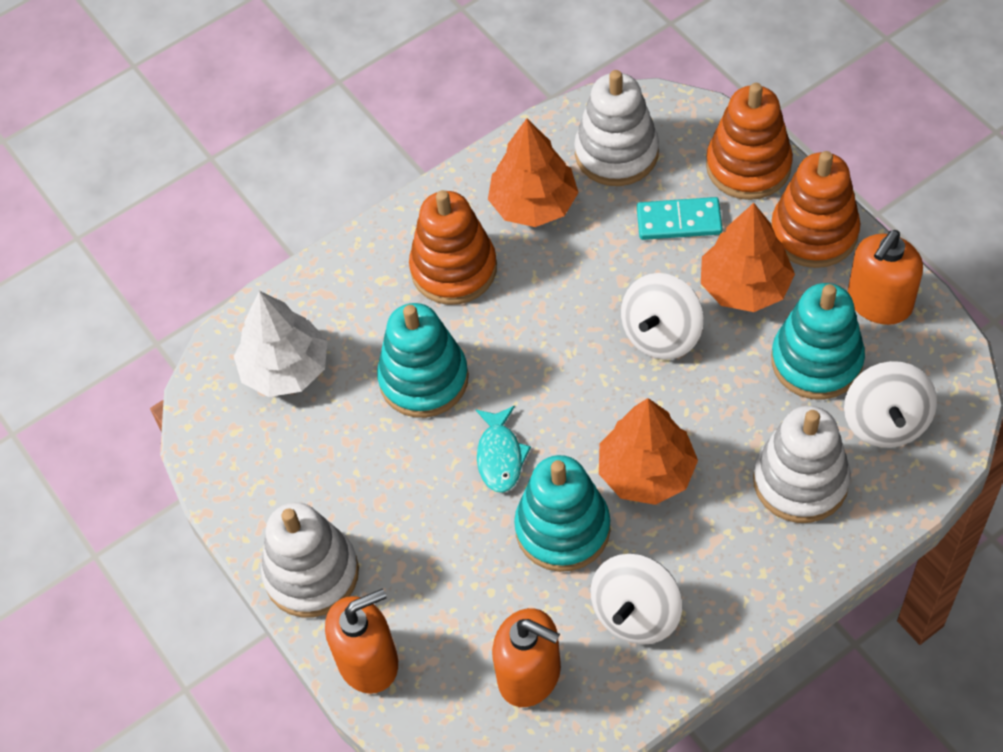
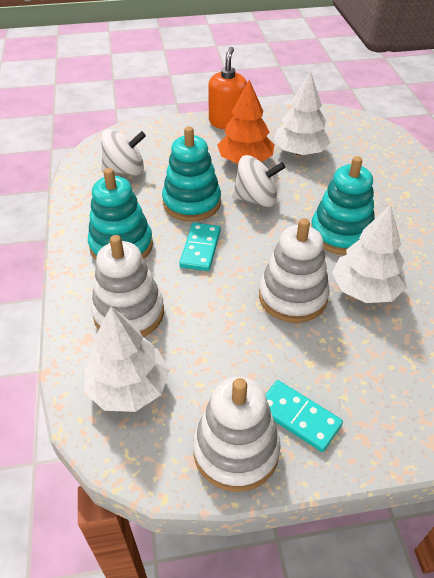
orange soap dispenser: 3 -> 1
orange stacking toy: 3 -> 0
orange tree: 3 -> 1
turquoise domino: 1 -> 2
turquoise fish: 1 -> 0
white spinning top: 3 -> 2
white tree: 1 -> 3

